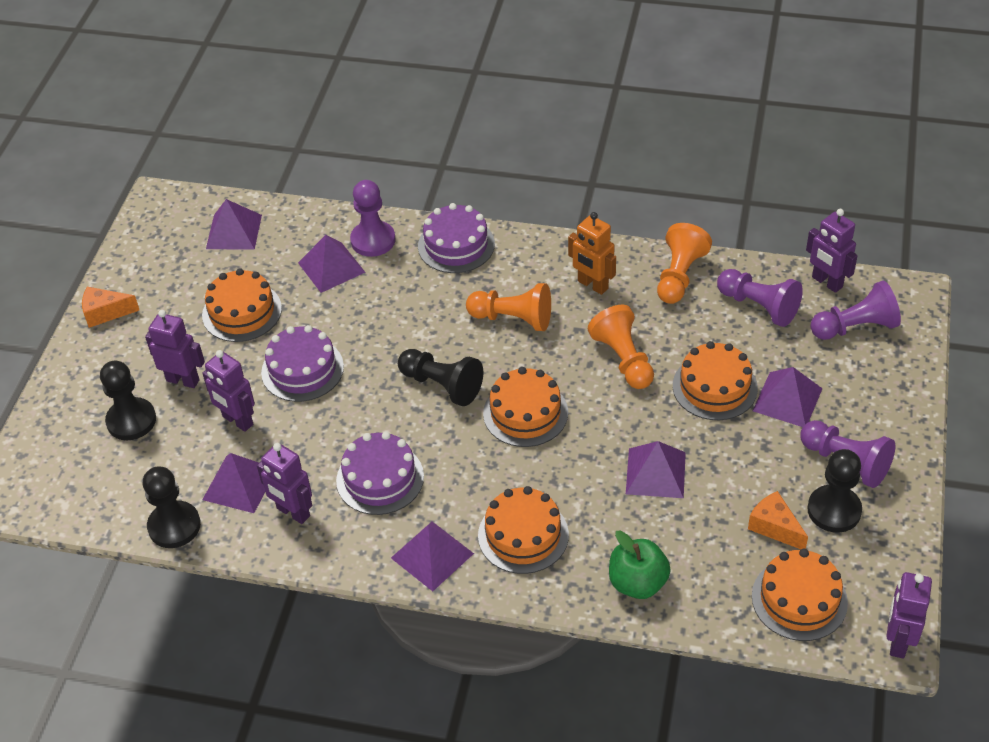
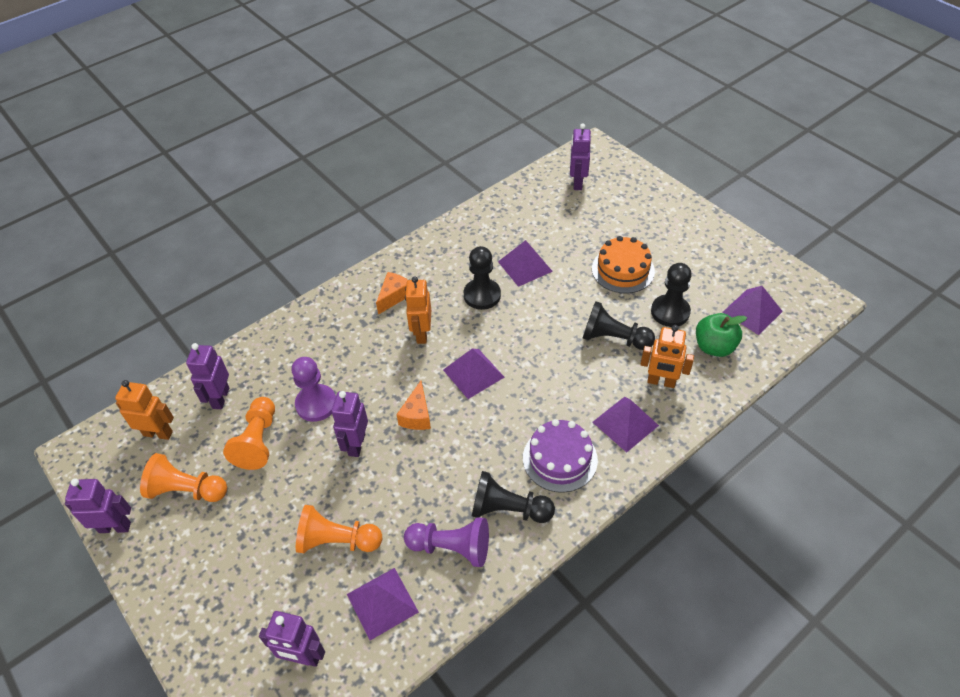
orange cake: 5 -> 1
orange robot: 1 -> 3
purple cake: 3 -> 1
purple pawn: 4 -> 2
purple pyramid: 6 -> 5

